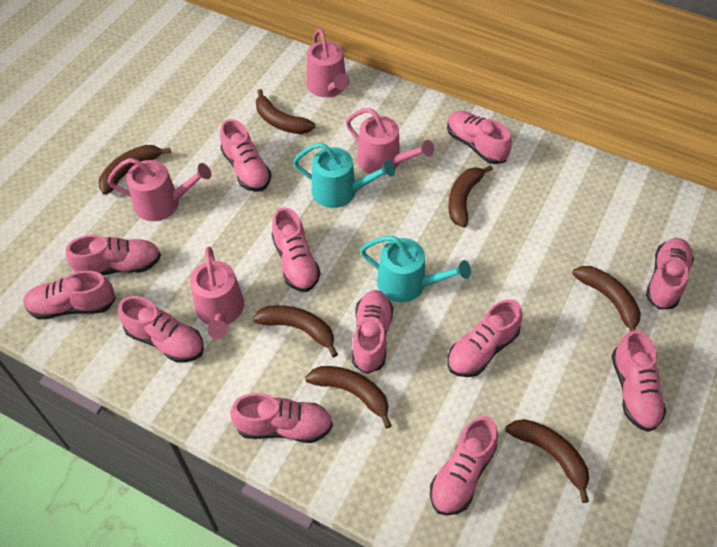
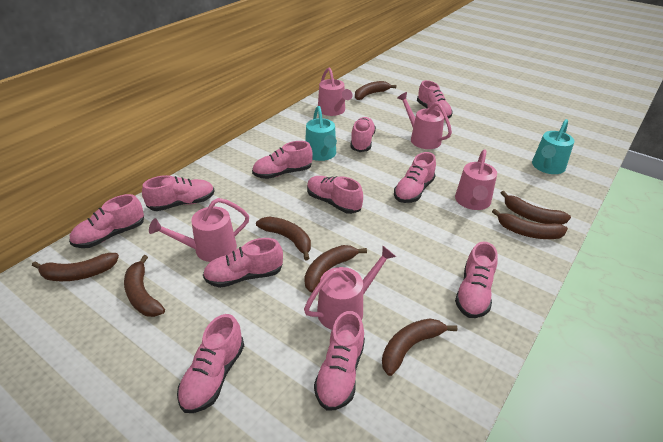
brown banana: 7 -> 8
pink shoe: 12 -> 11
pink watering can: 4 -> 5

